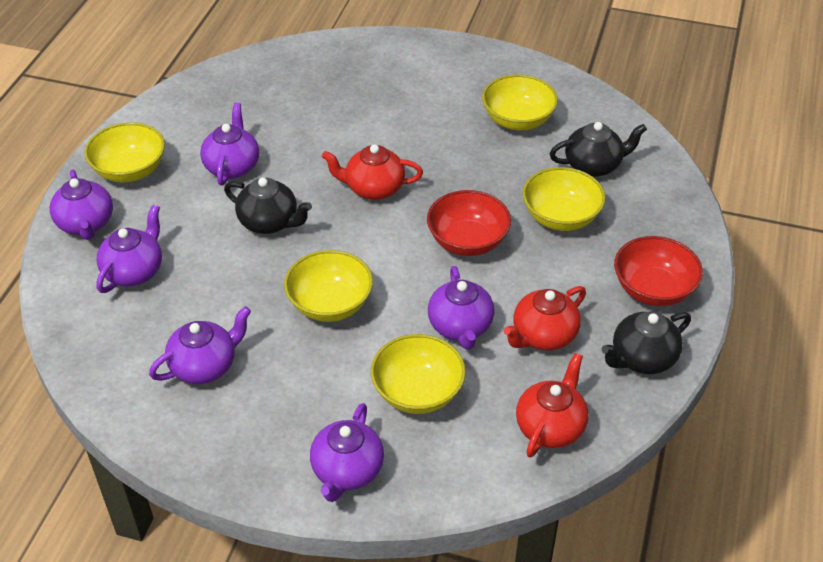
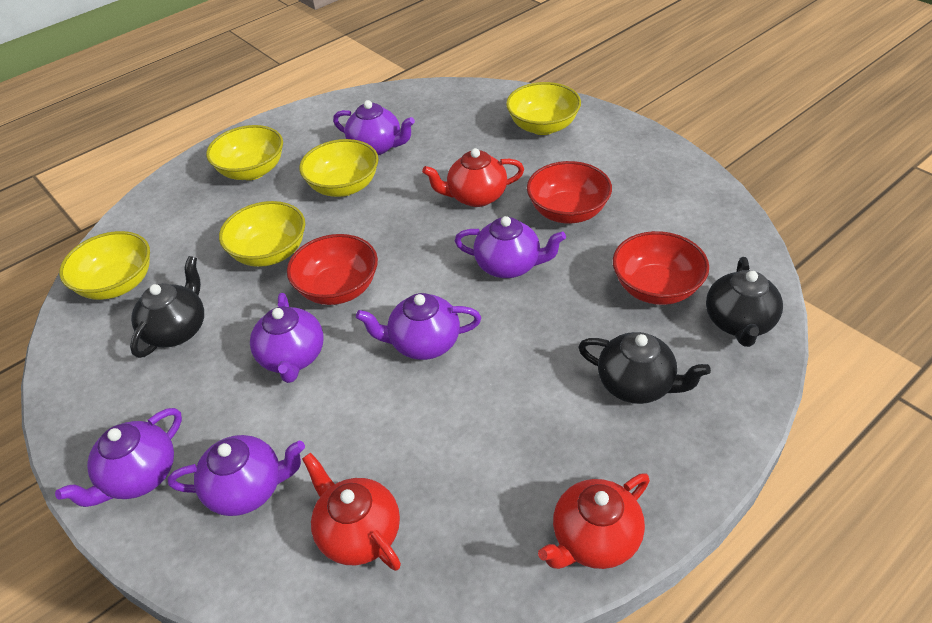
red bowl: 2 -> 3

